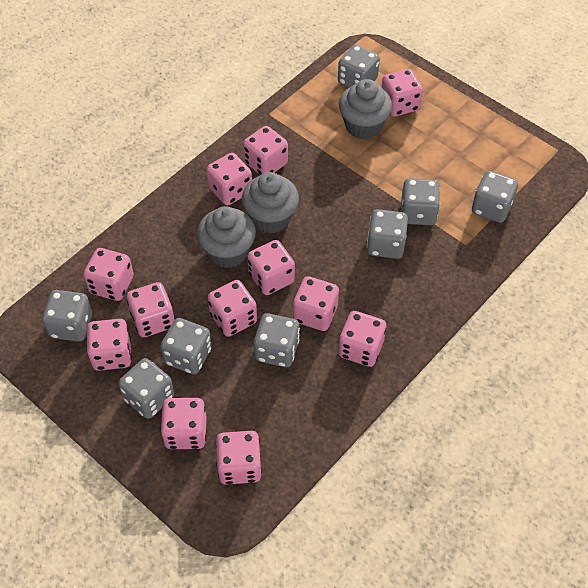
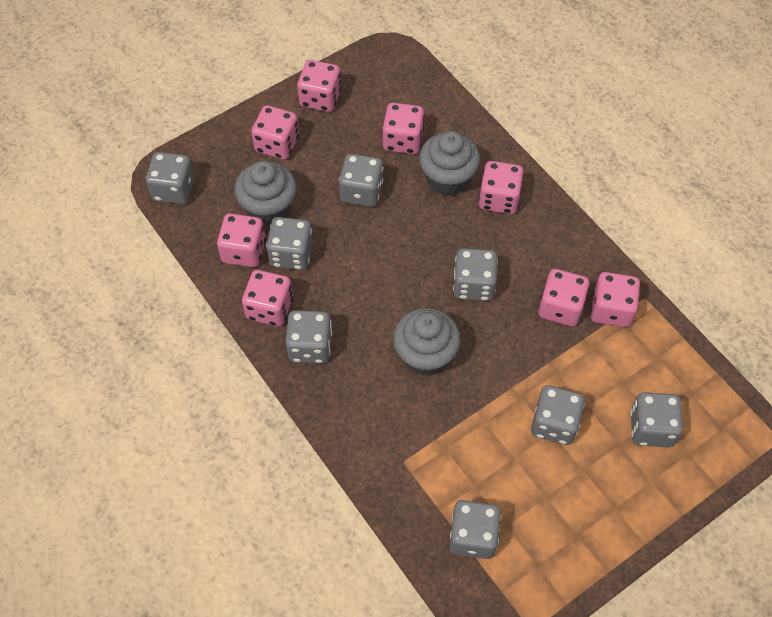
pink dice: 12 -> 8

